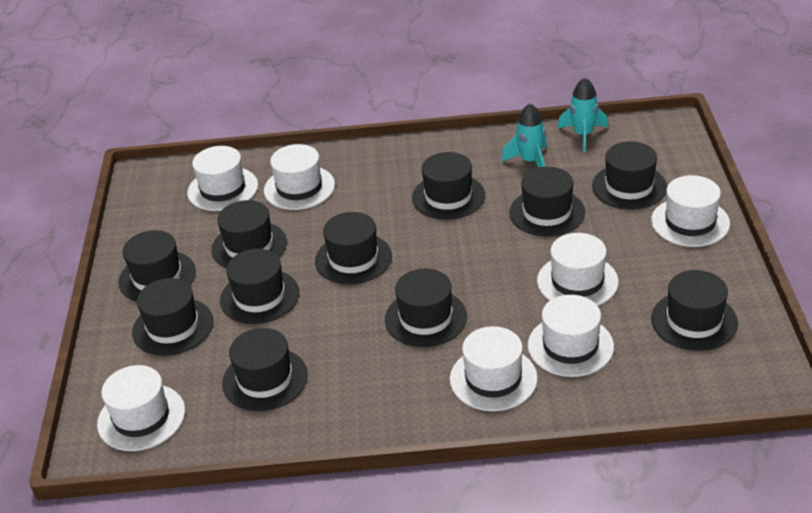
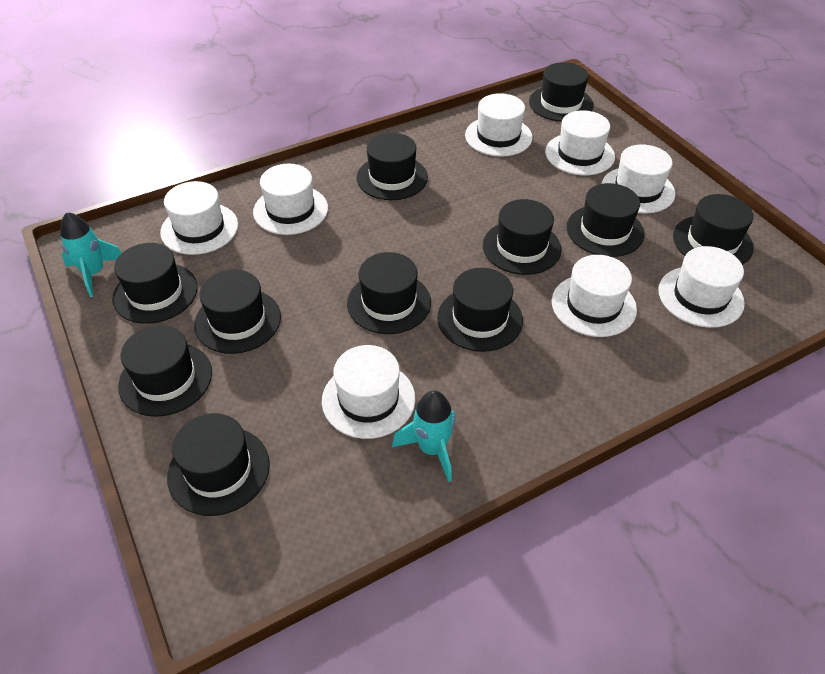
white hat: 7 -> 8

